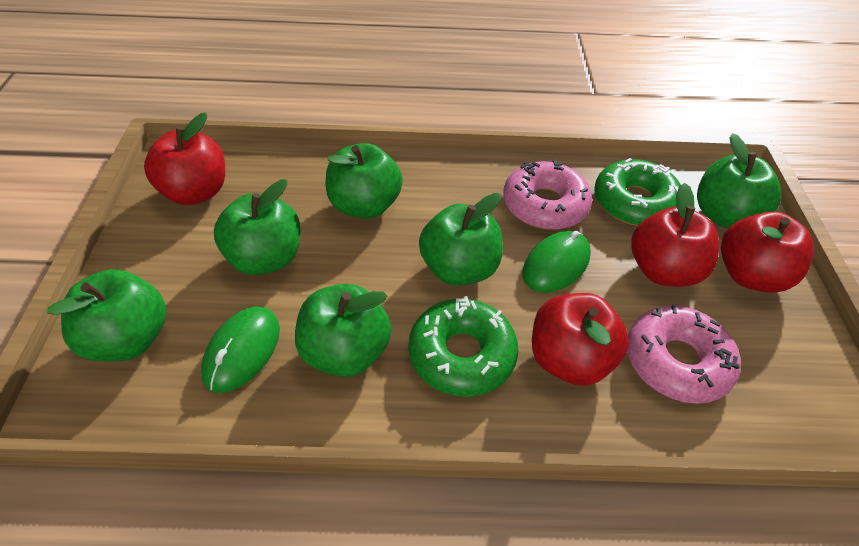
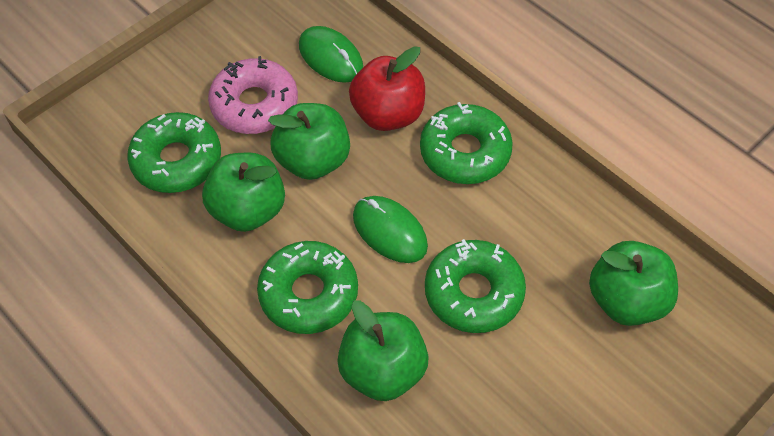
green apple: 6 -> 4
green donut: 2 -> 4
pink donut: 2 -> 1
red apple: 4 -> 1

